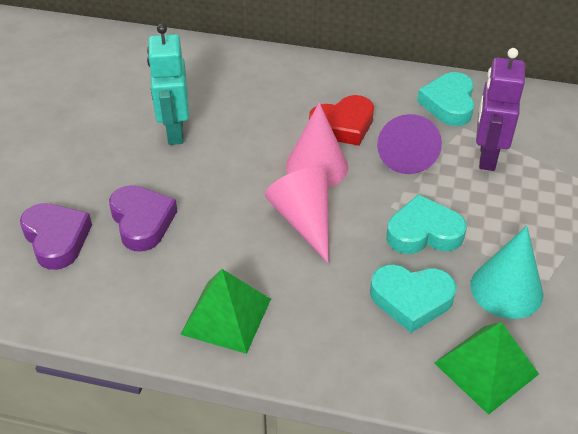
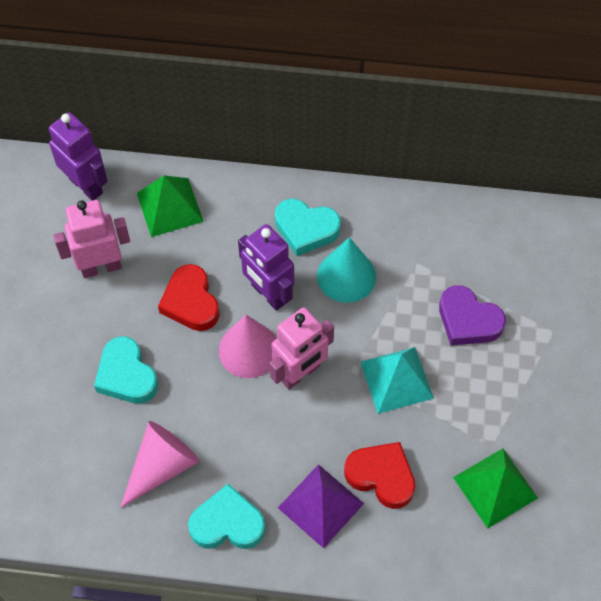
pink robot: 0 -> 2
purple cone: 1 -> 0
purple heart: 2 -> 1
purple pyramid: 0 -> 1
purple robot: 1 -> 2
red heart: 1 -> 2
turquoise pyramid: 0 -> 1
turquoise robot: 1 -> 0

